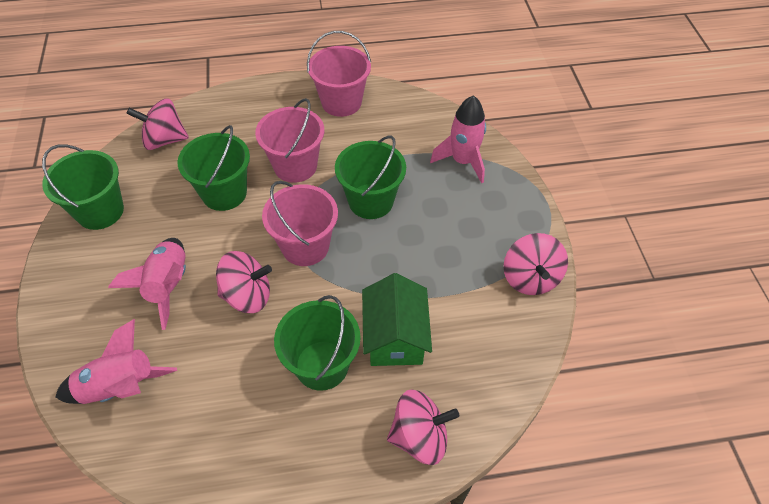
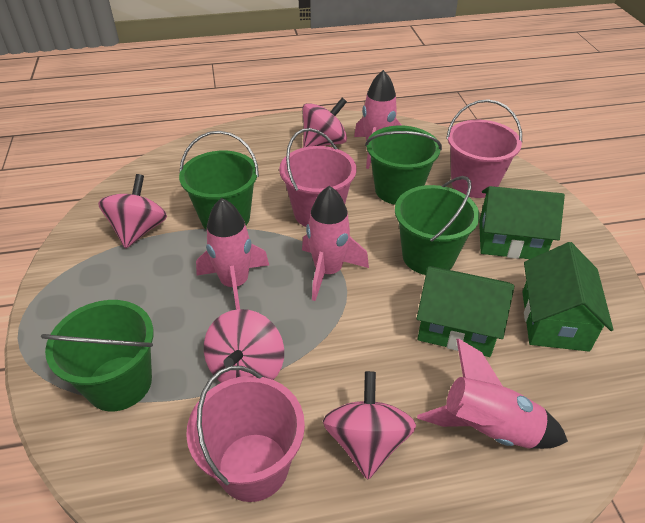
green house: 1 -> 3
pink rocket: 3 -> 4

